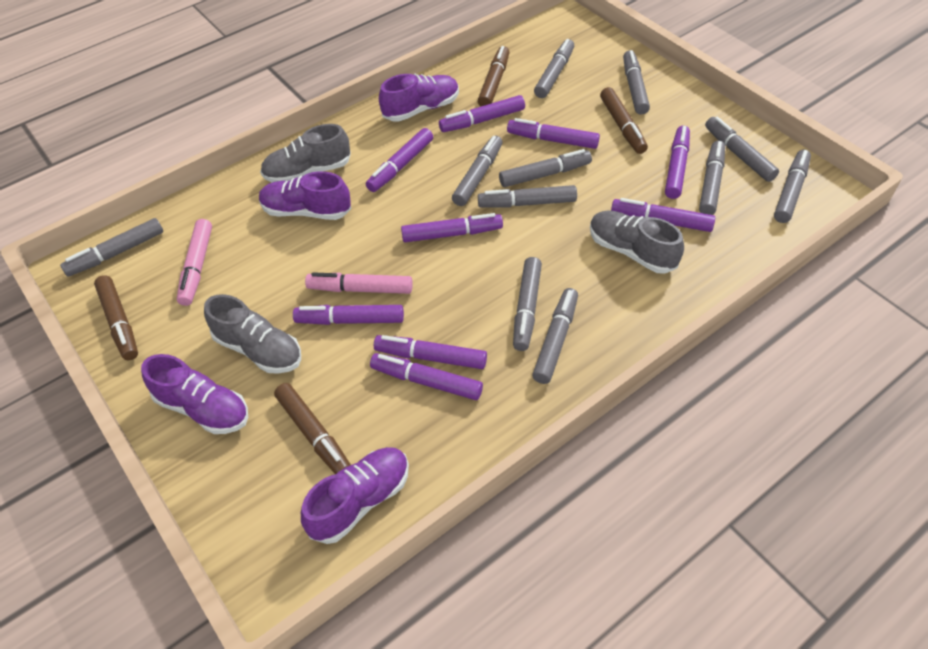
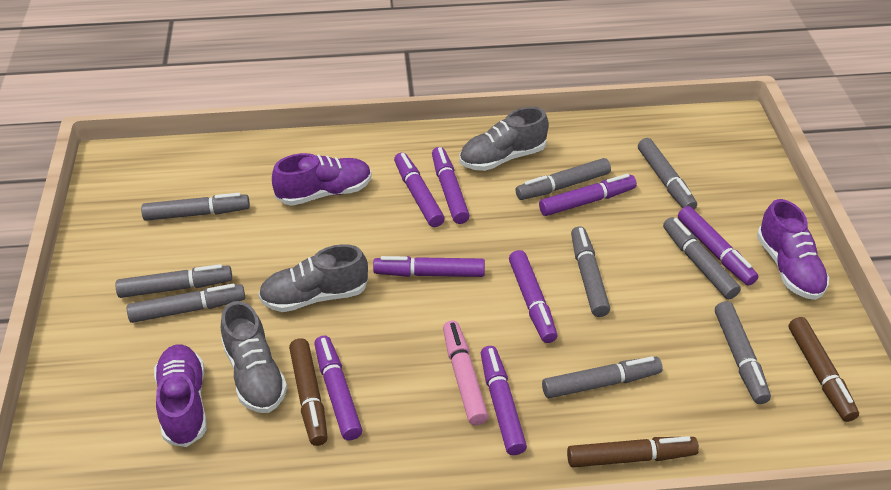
brown marker: 4 -> 3
grey marker: 11 -> 9
pink marker: 2 -> 1
purple marker: 9 -> 8
purple shoe: 4 -> 3

